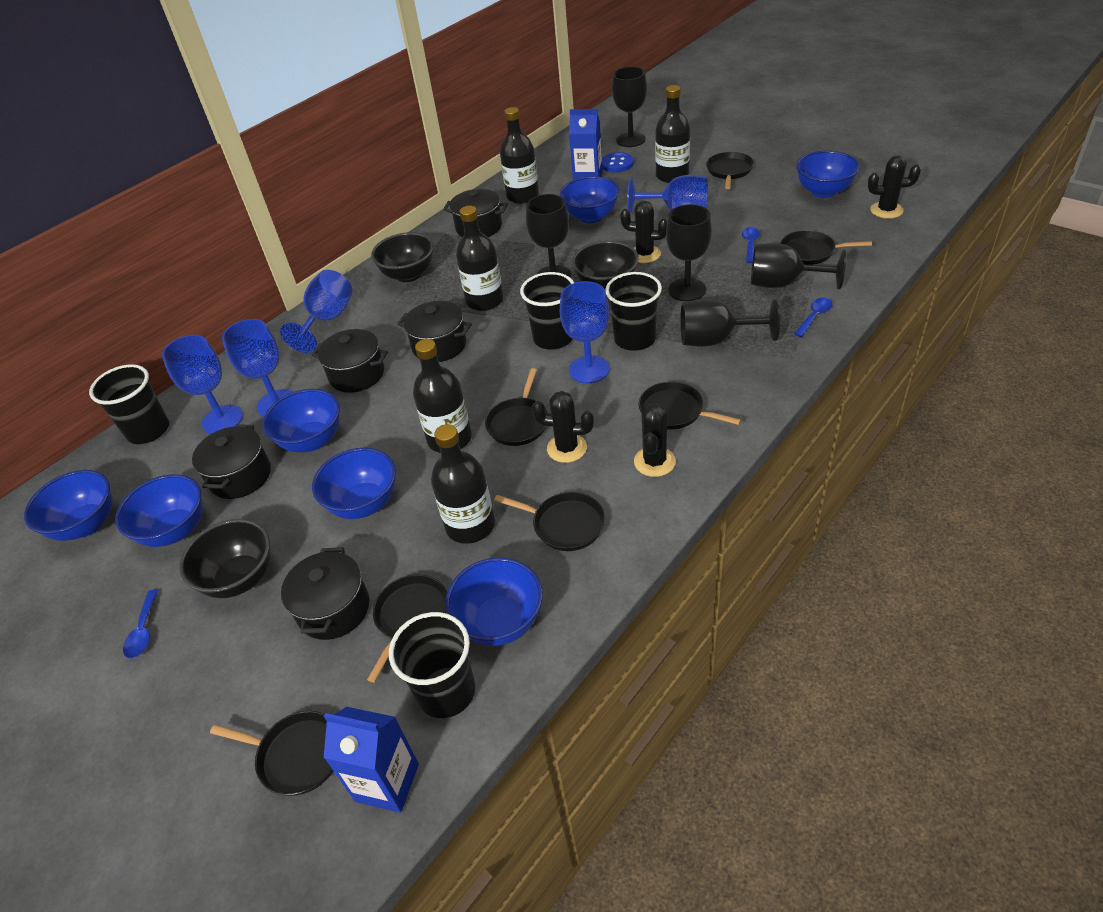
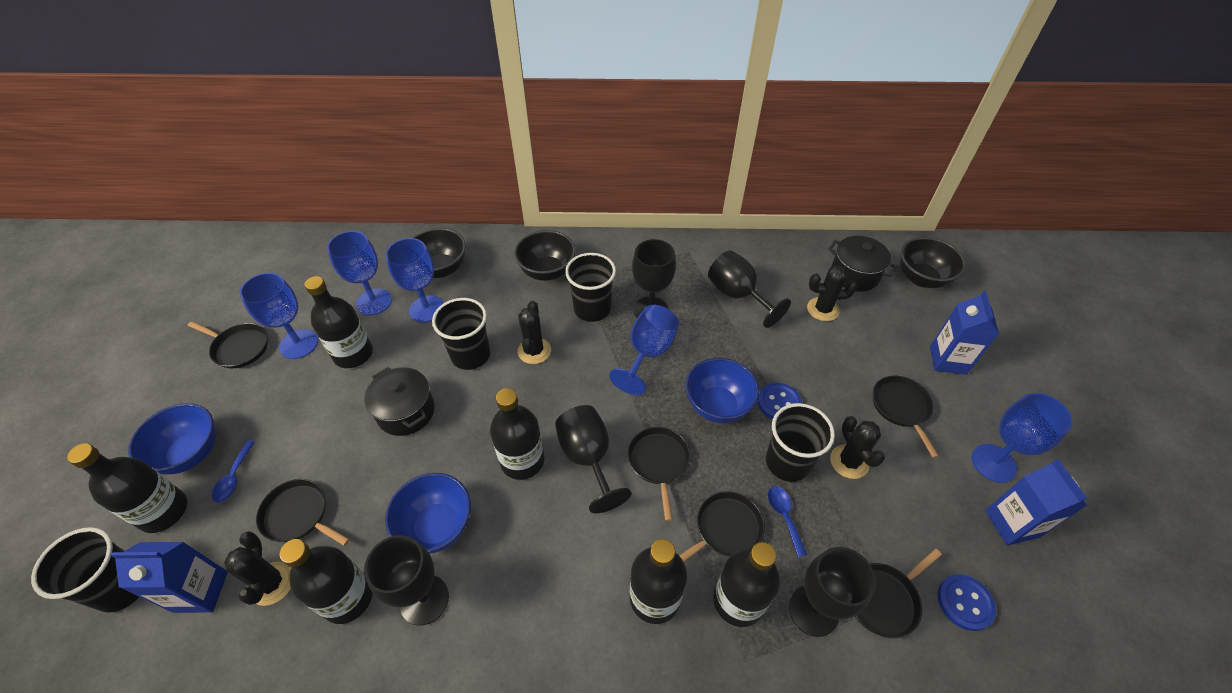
black bottle: 5 -> 6
black pan: 7 -> 6
black pot: 5 -> 2
blue bowl: 7 -> 3
blue button: 1 -> 2
blue carton: 2 -> 3
blue spoon: 3 -> 2

